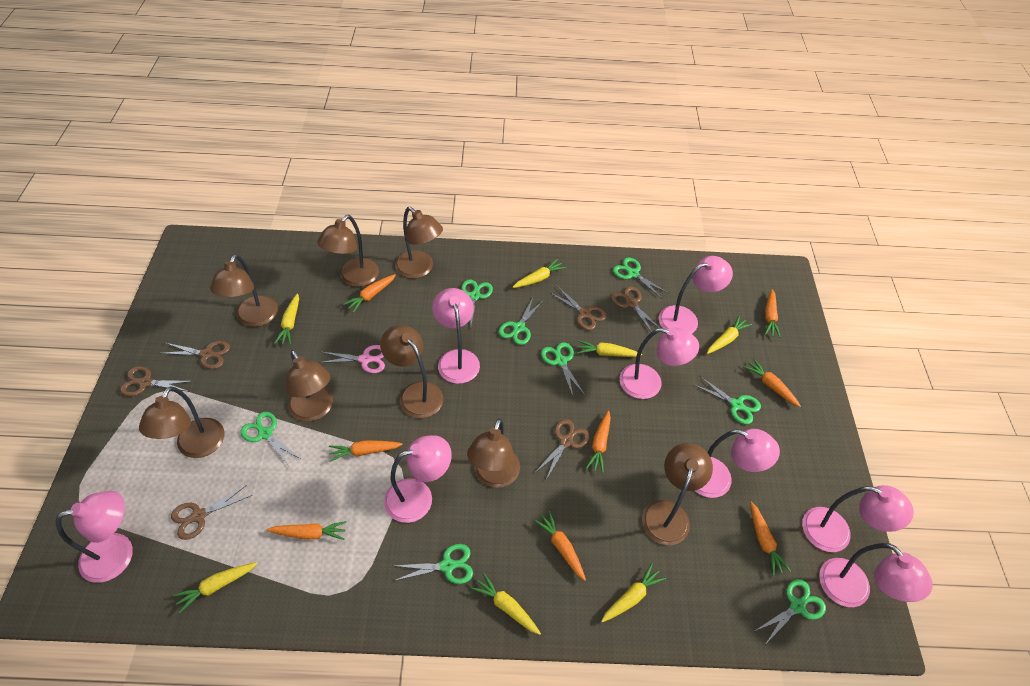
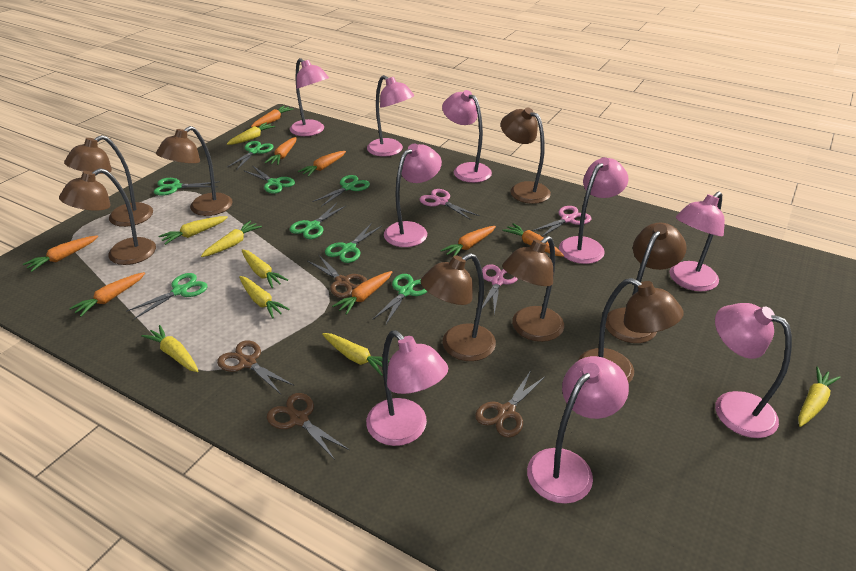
brown scissors: 6 -> 4
pink lamp: 8 -> 9
pink scissors: 1 -> 3
yellow carrot: 7 -> 8

